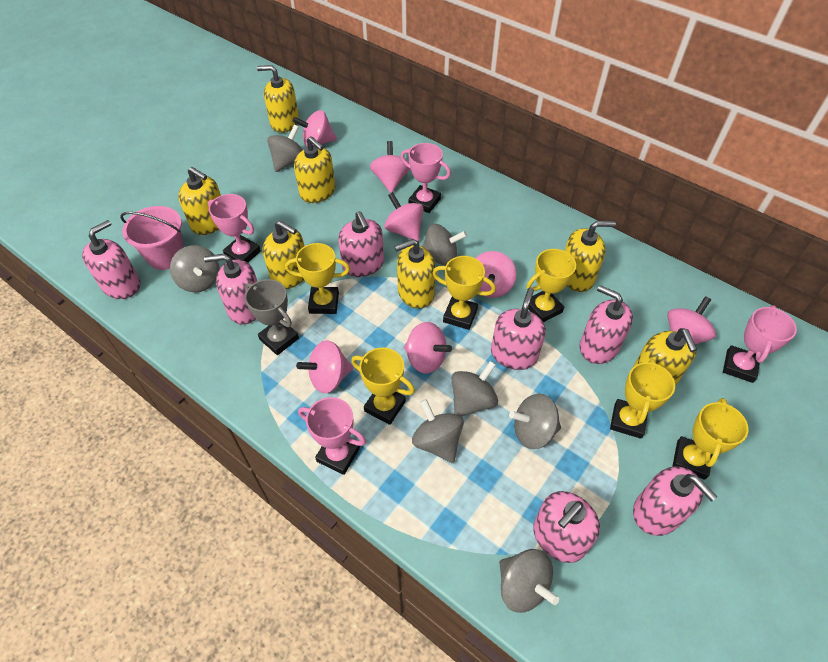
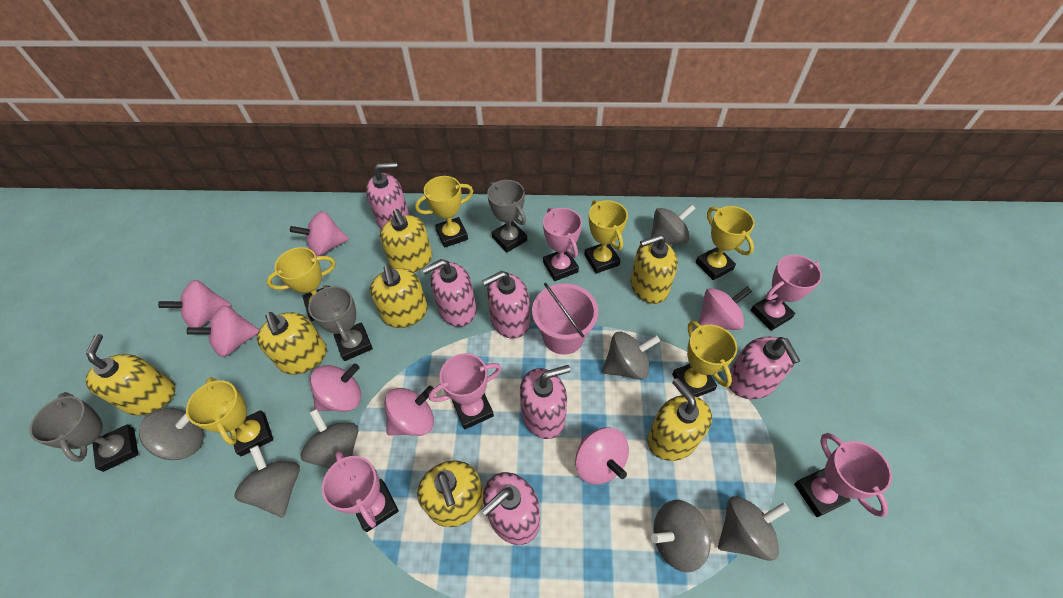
grey trophy: 1 -> 3
pink soap dispenser: 7 -> 6
pink trophy: 4 -> 5

